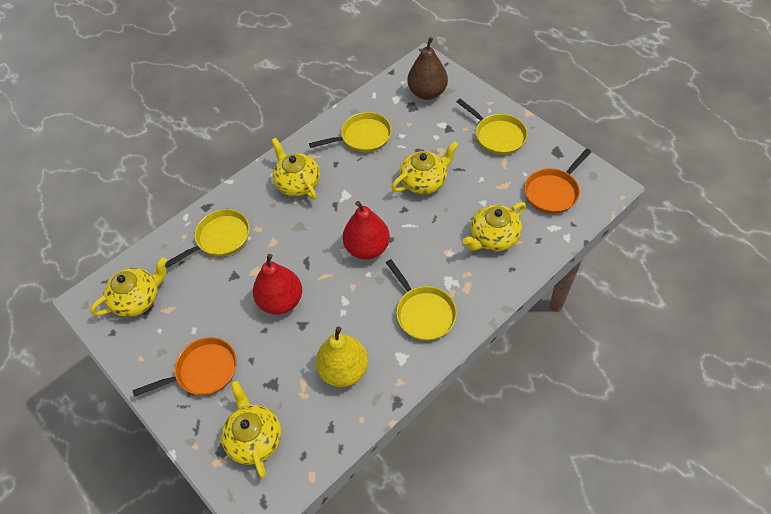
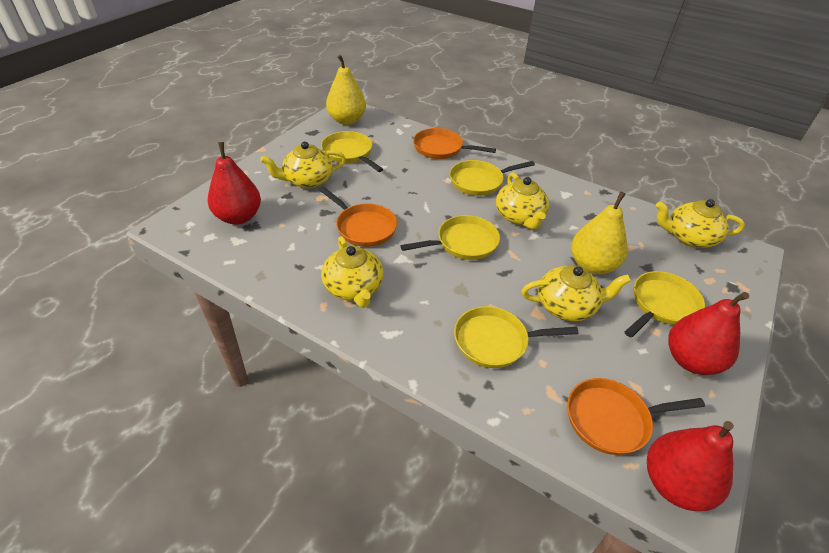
brown pear: 1 -> 0
orange pan: 2 -> 3
red pear: 2 -> 3
yellow pan: 4 -> 5
yellow pear: 1 -> 2

